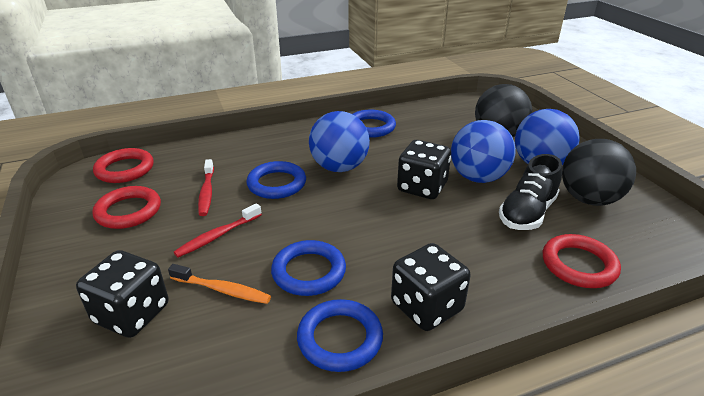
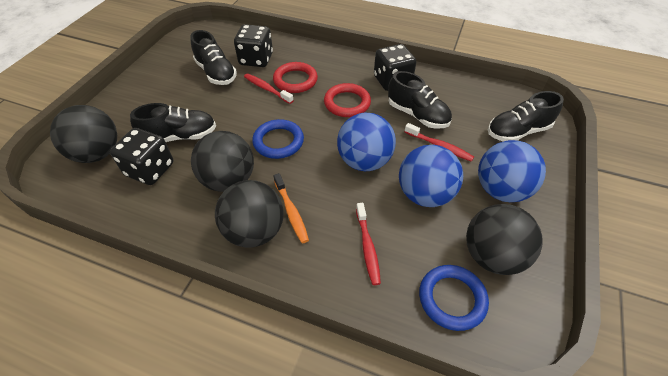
black ball: 2 -> 4
black shoe: 1 -> 4
blue ring: 4 -> 2
red ring: 3 -> 2
red toothbrush: 2 -> 3

